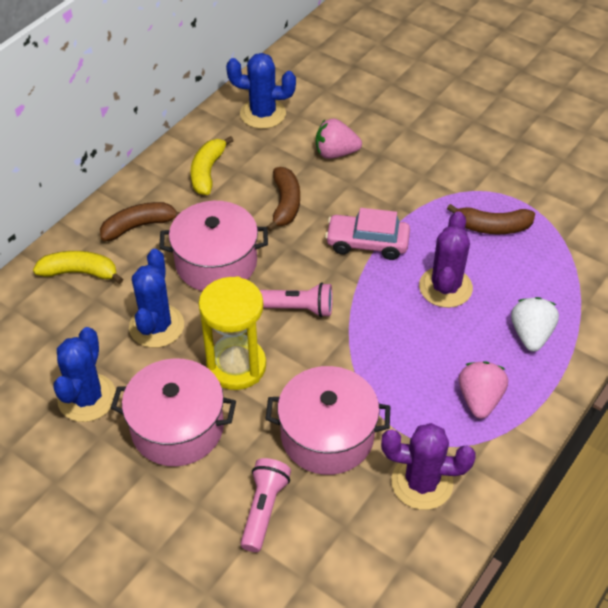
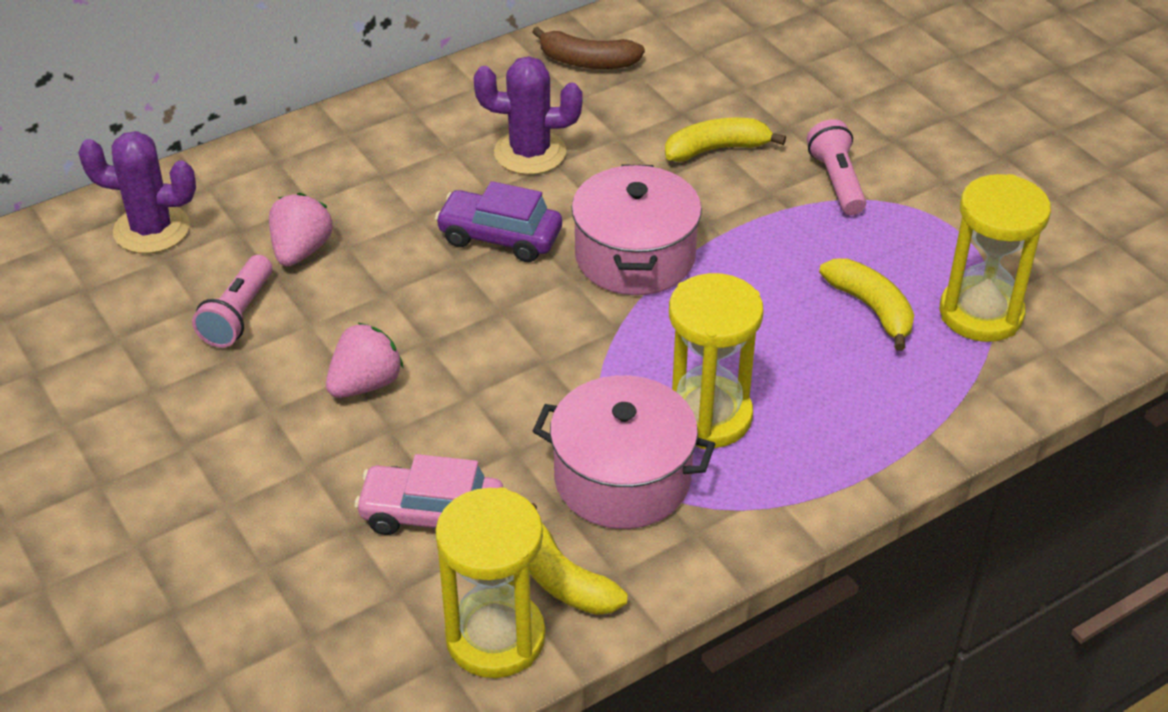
blue cactus: 3 -> 0
brown banana: 3 -> 1
pink pot: 3 -> 2
purple car: 0 -> 1
white strawberry: 1 -> 0
yellow banana: 2 -> 3
yellow hourglass: 1 -> 3

